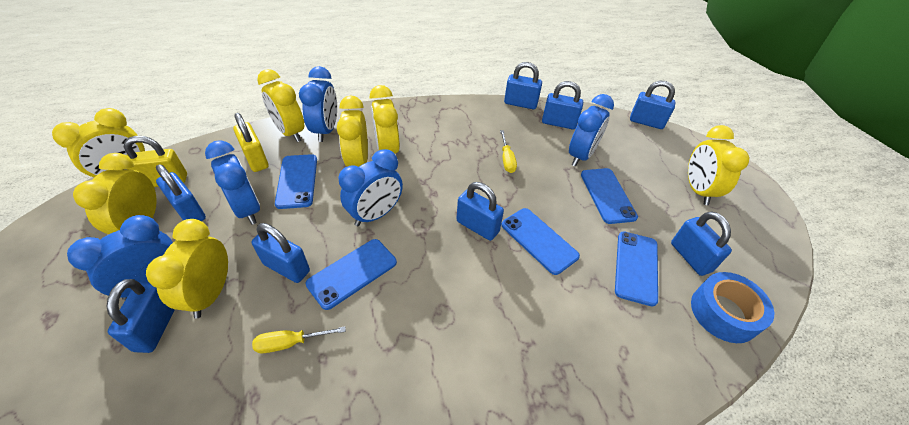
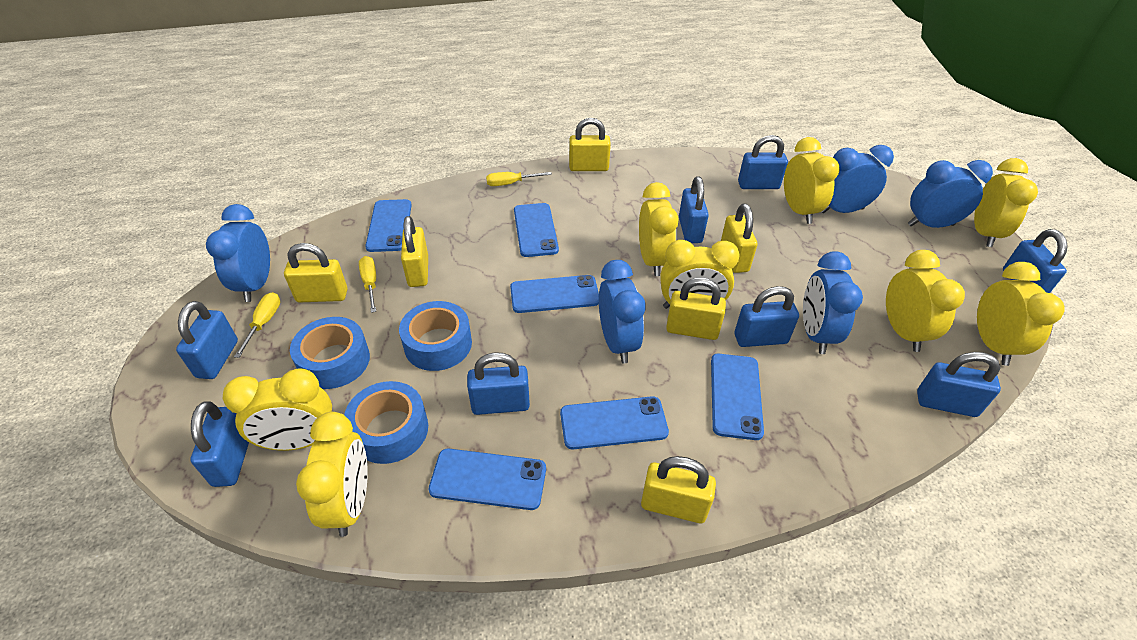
blue phone: 5 -> 6
blue tape: 1 -> 3
yellow clock: 7 -> 8
yellow padlock: 2 -> 6
yellow screwdriver: 2 -> 3

